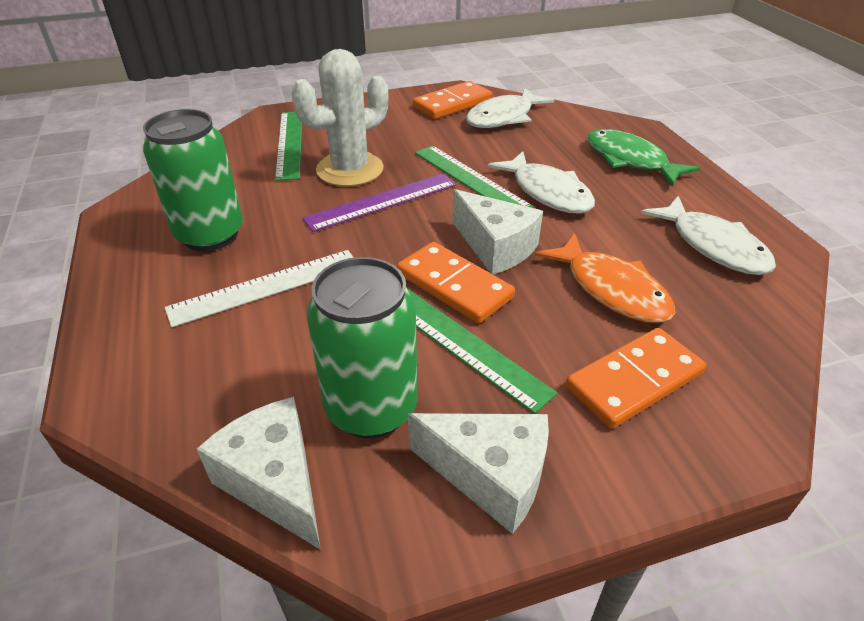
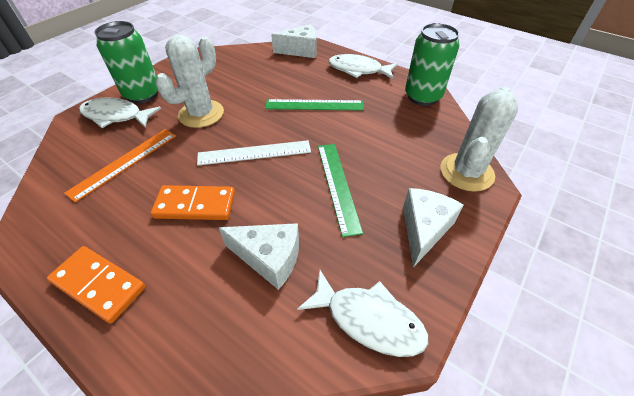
green fish: 1 -> 0
green ruler: 3 -> 2
orange domino: 3 -> 2
orange fish: 1 -> 0
orange ruler: 0 -> 1
purple ruler: 1 -> 0
white cactus: 1 -> 2

